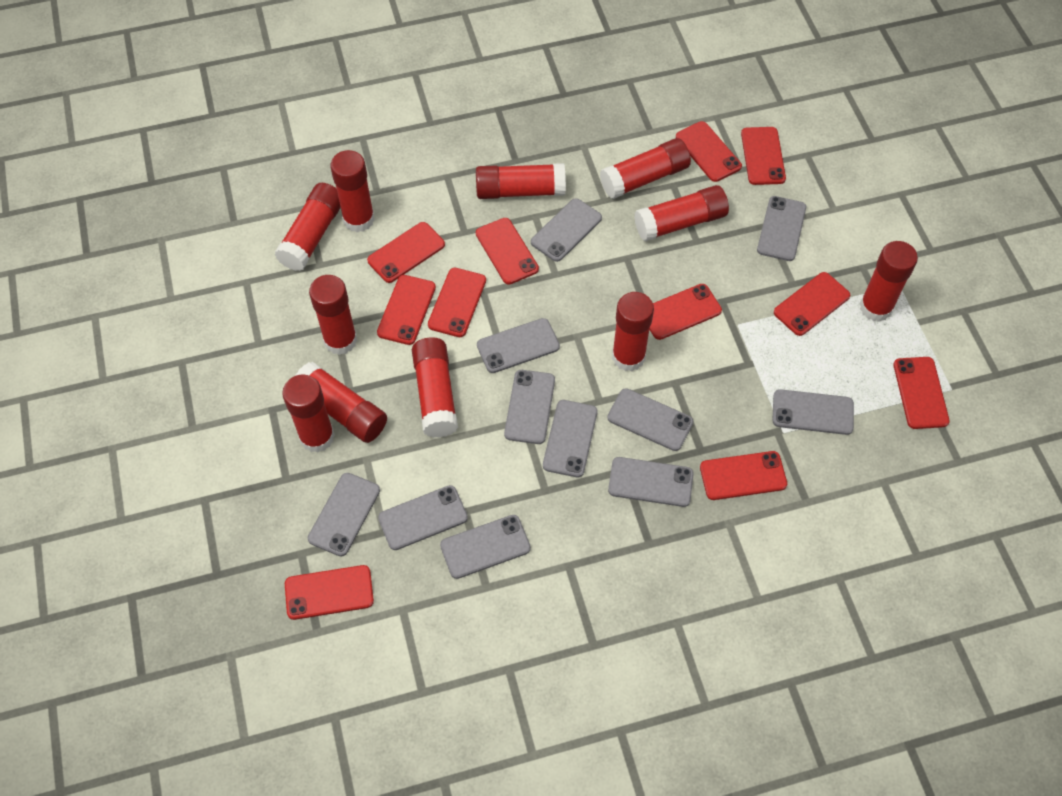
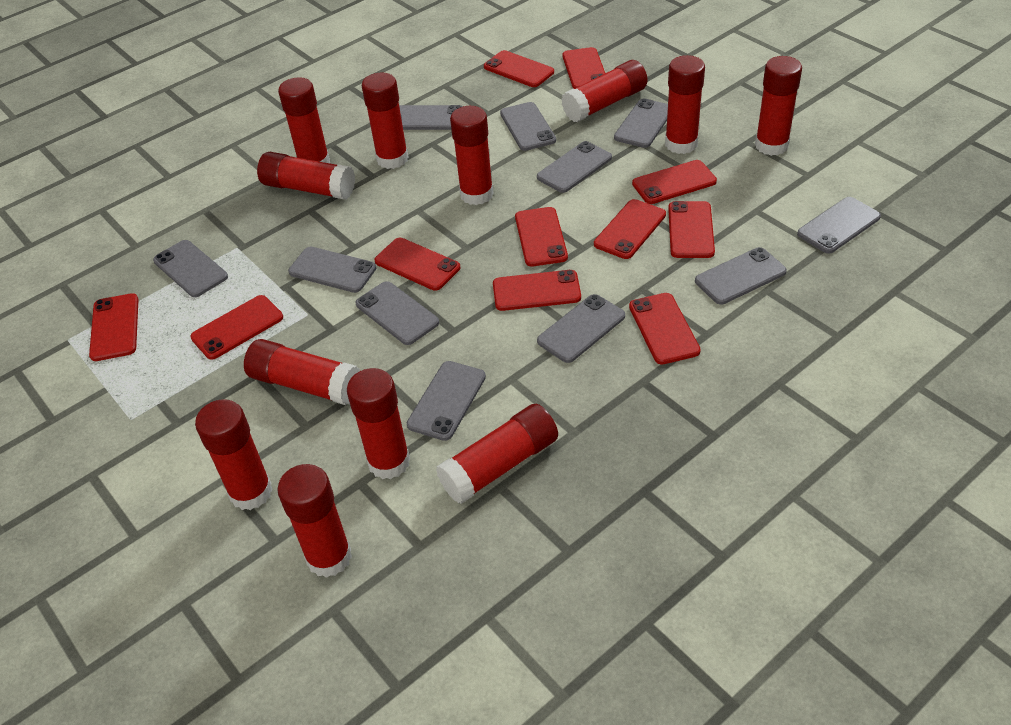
red glue stick: 11 -> 12

